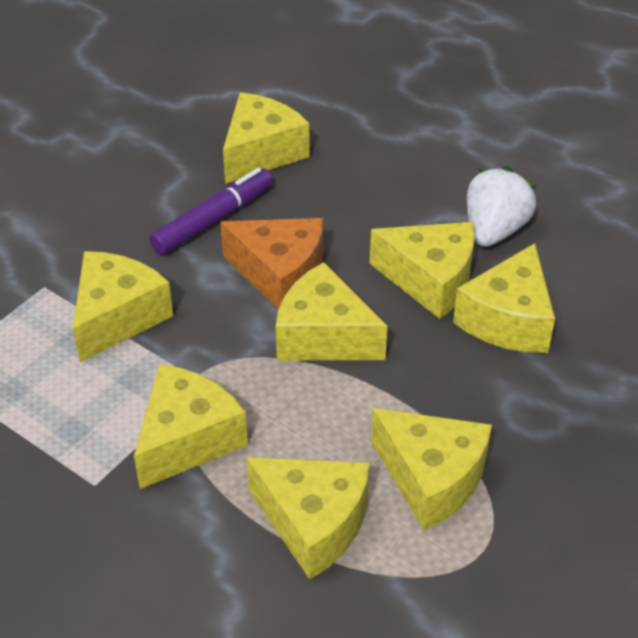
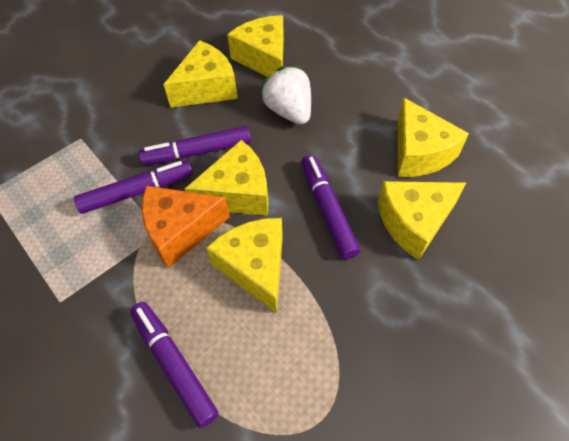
purple marker: 1 -> 4
yellow cheese: 8 -> 6

